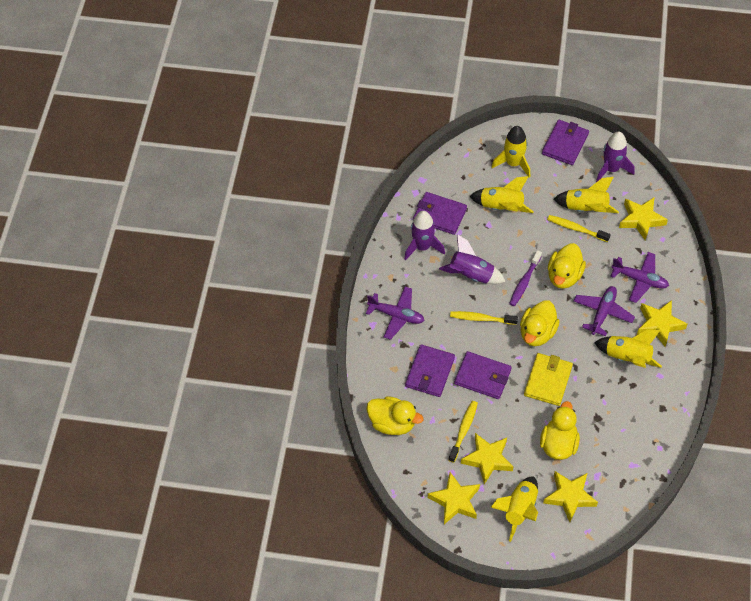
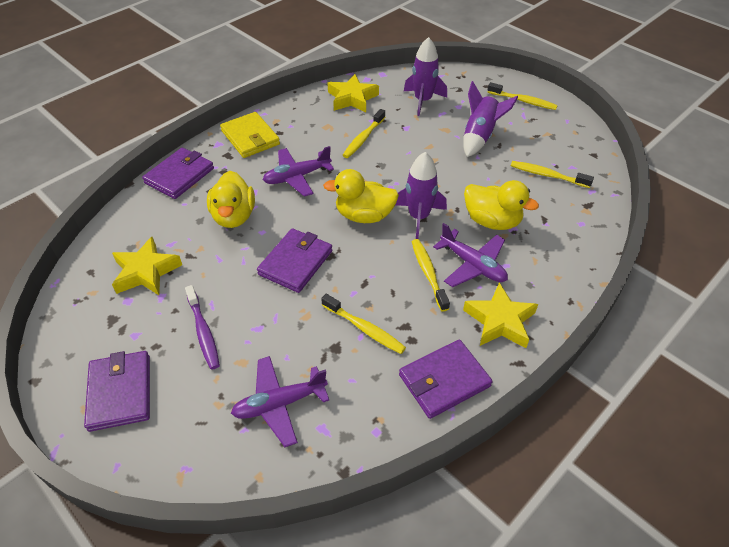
yellow duck: 4 -> 3
yellow rocket: 5 -> 0
yellow star: 5 -> 3
yellow toothbrush: 3 -> 5

